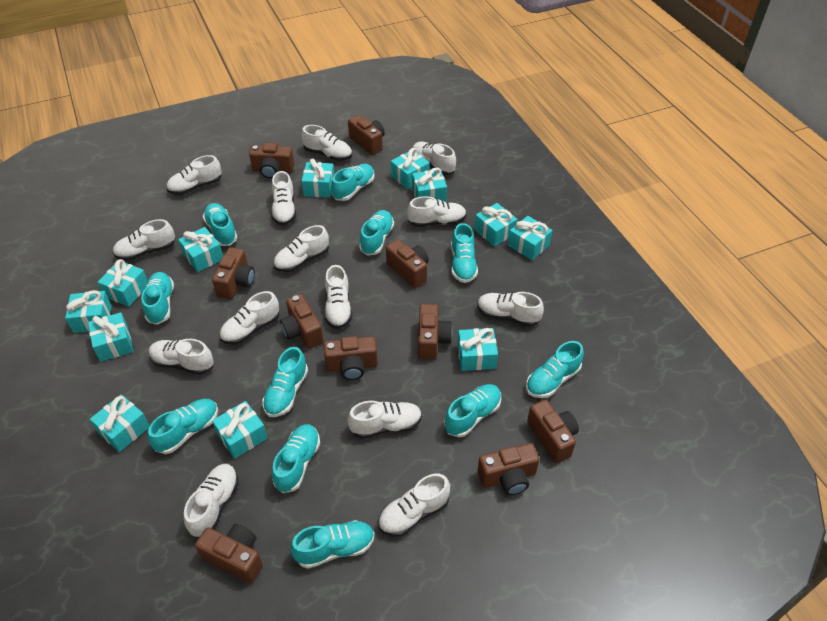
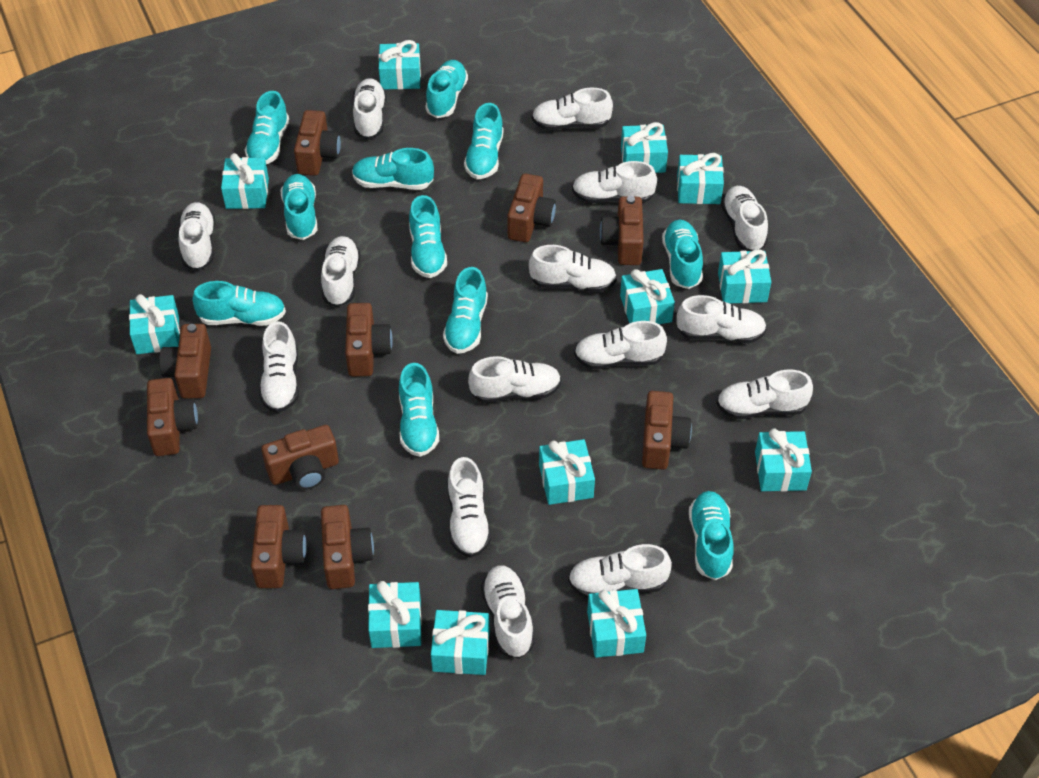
white shoe: 14 -> 15

